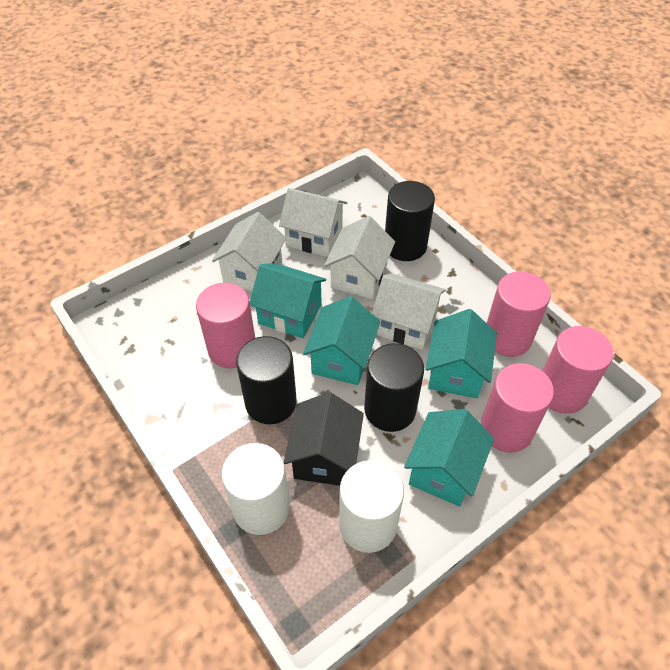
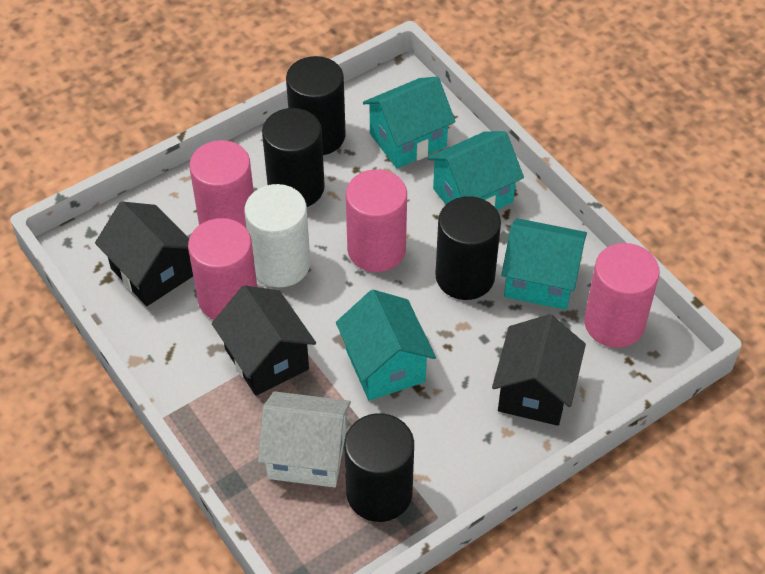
black cylinder: 3 -> 4
black house: 1 -> 3
white cylinder: 2 -> 1
white house: 4 -> 1

